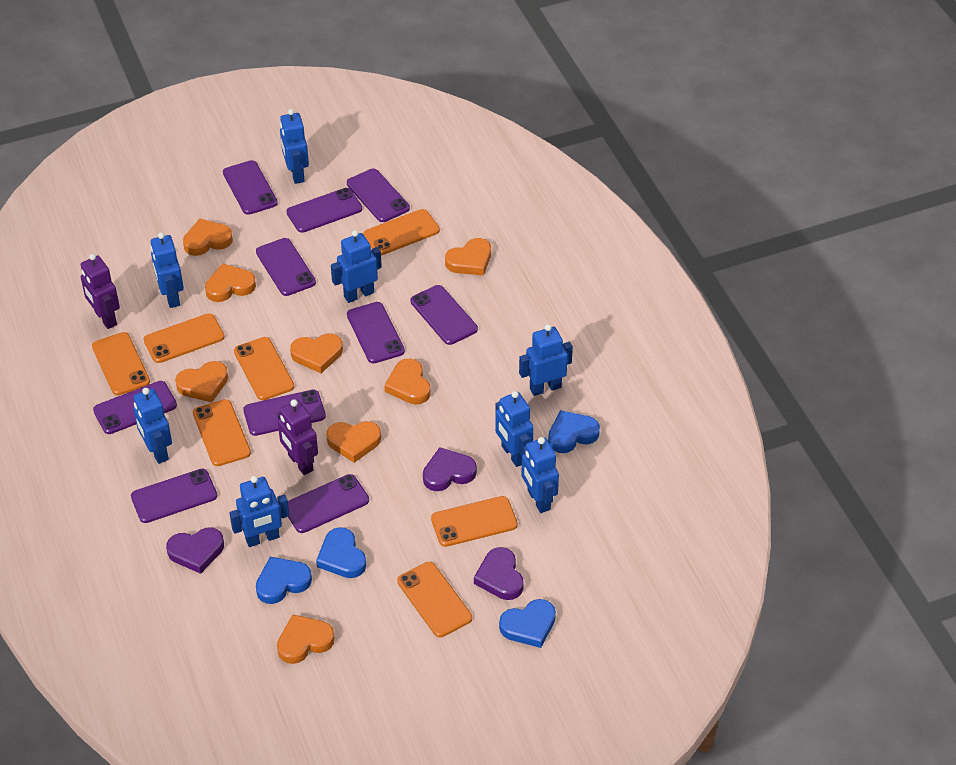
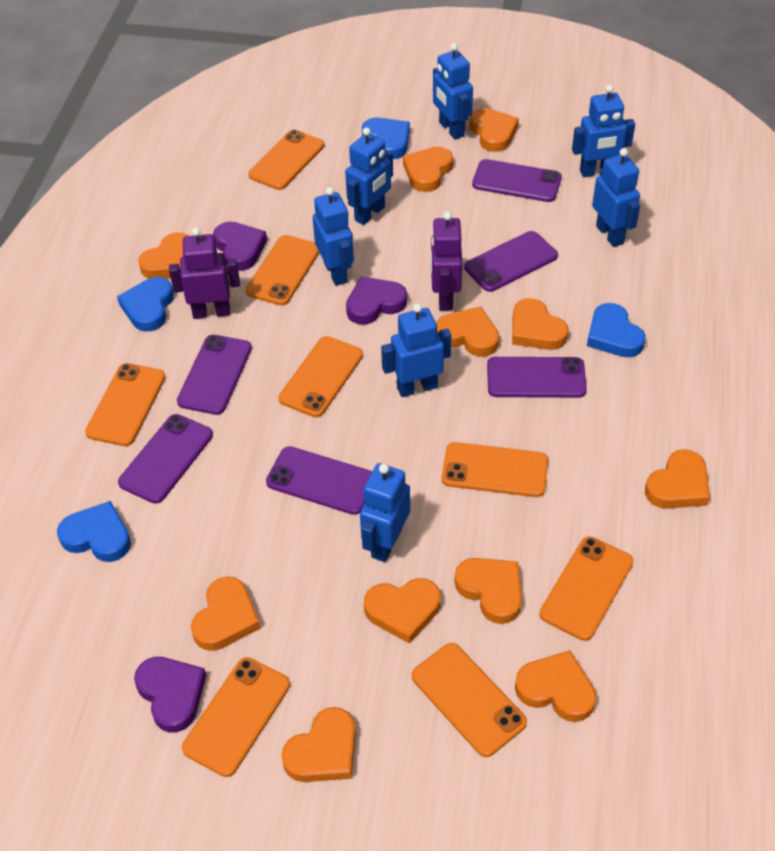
blue robot: 8 -> 7
orange heart: 8 -> 11
orange phone: 7 -> 8
purple phone: 10 -> 6

